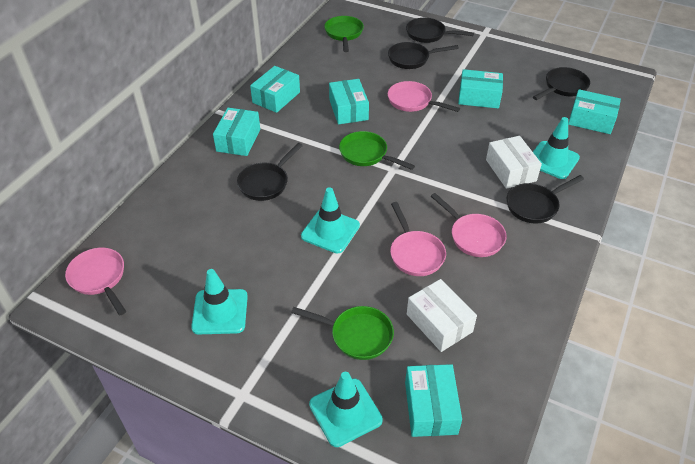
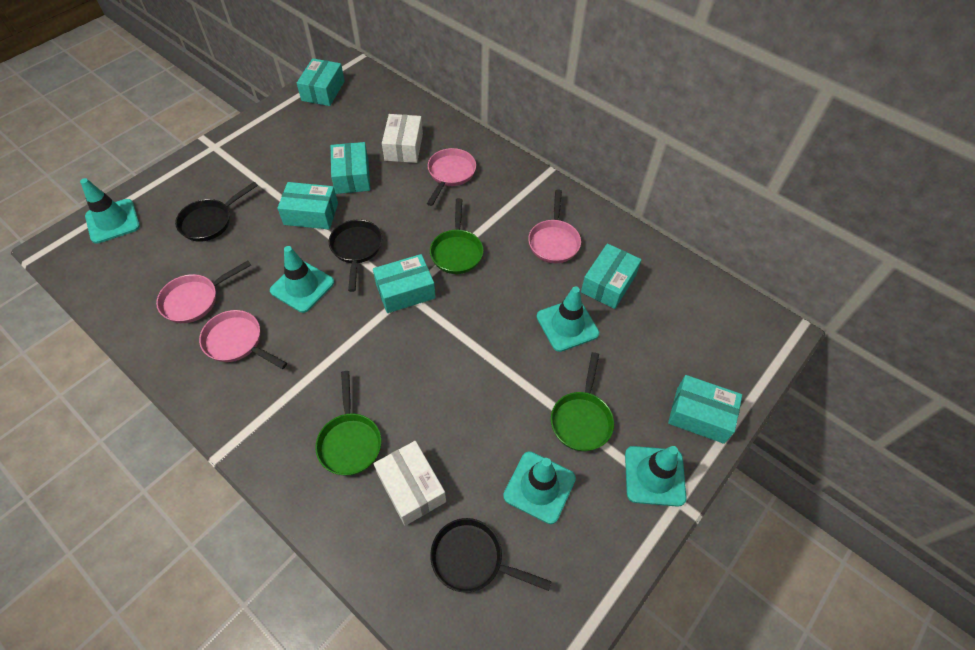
black pan: 5 -> 3
turquoise traffic cone: 4 -> 5

